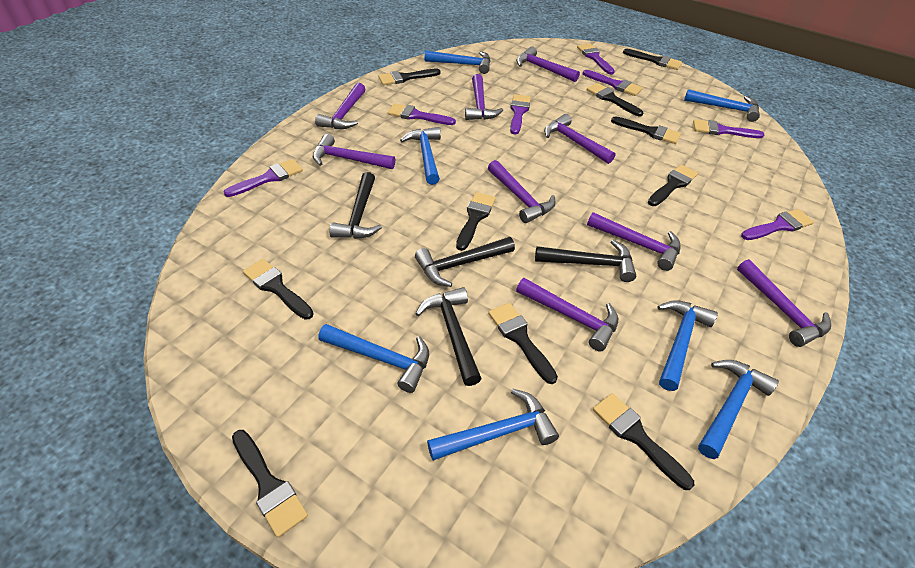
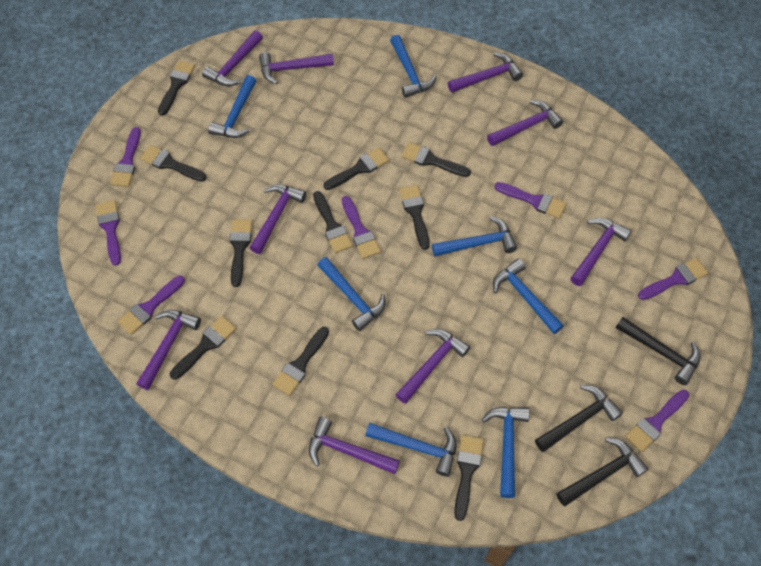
black hammer: 4 -> 3

